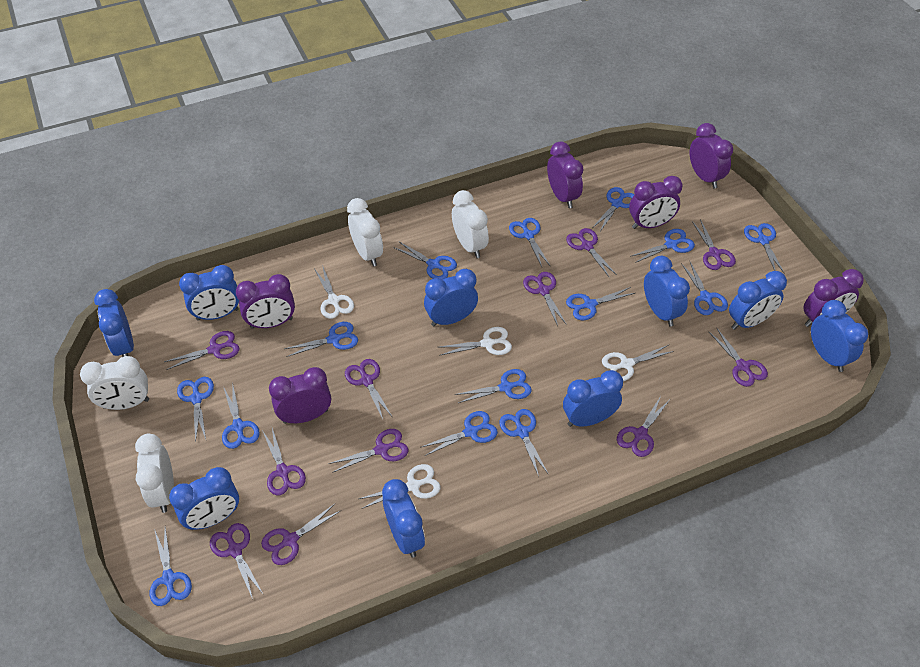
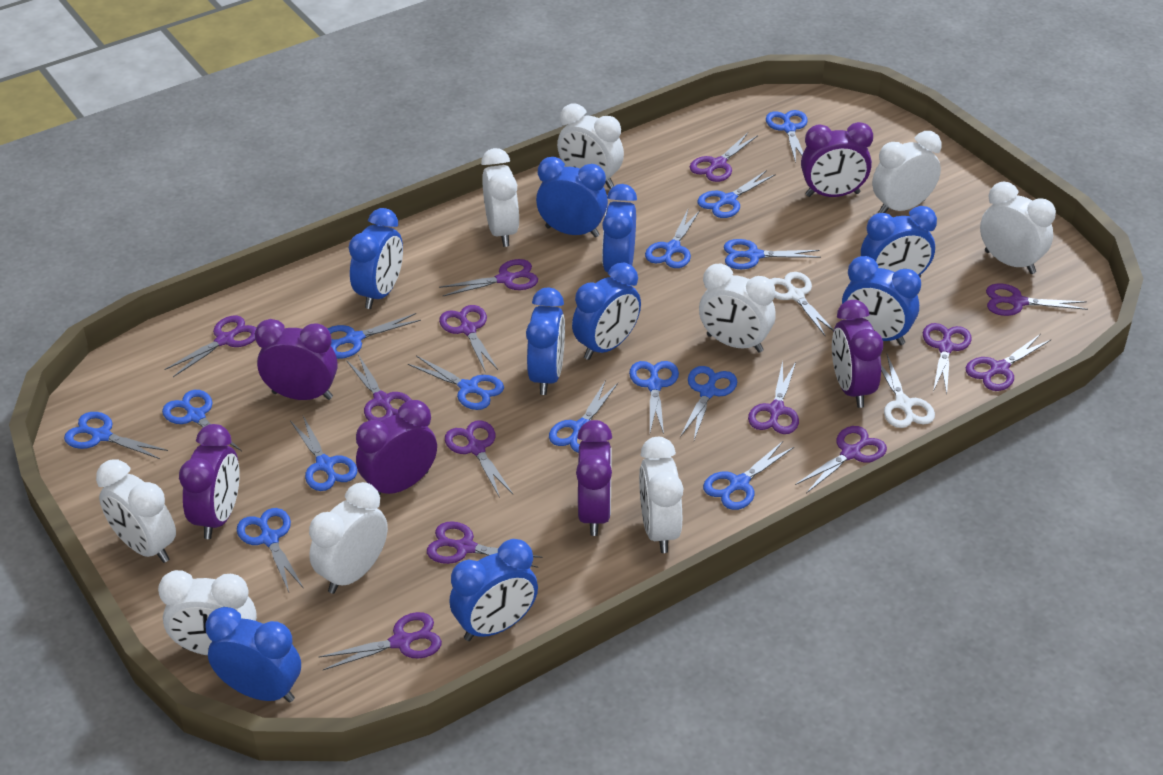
purple scissors: 11 -> 13
white clock: 4 -> 9
white scissors: 4 -> 2

